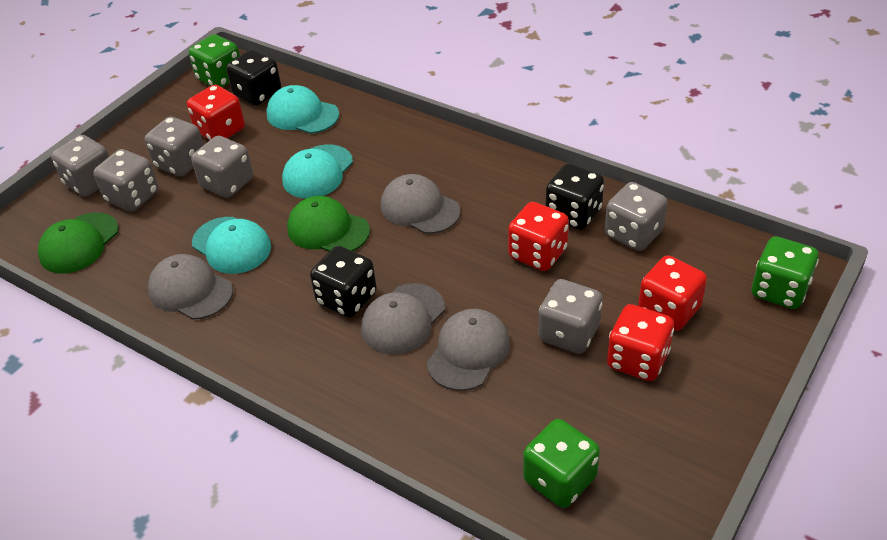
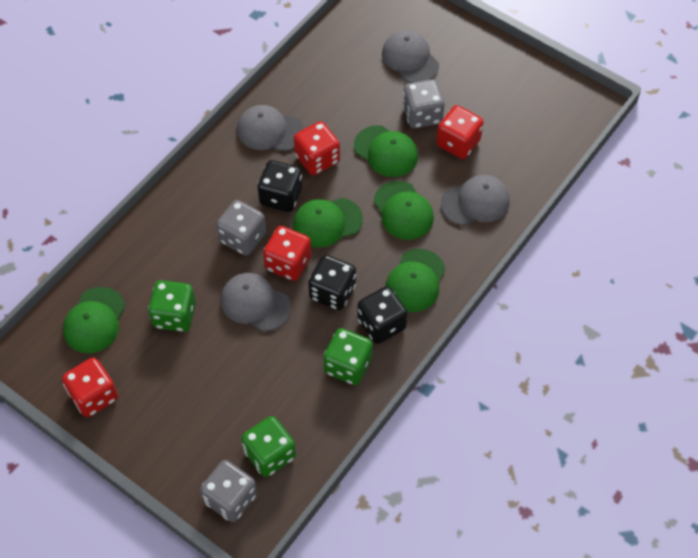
green cap: 2 -> 5
grey dice: 6 -> 3
turquoise cap: 3 -> 0

